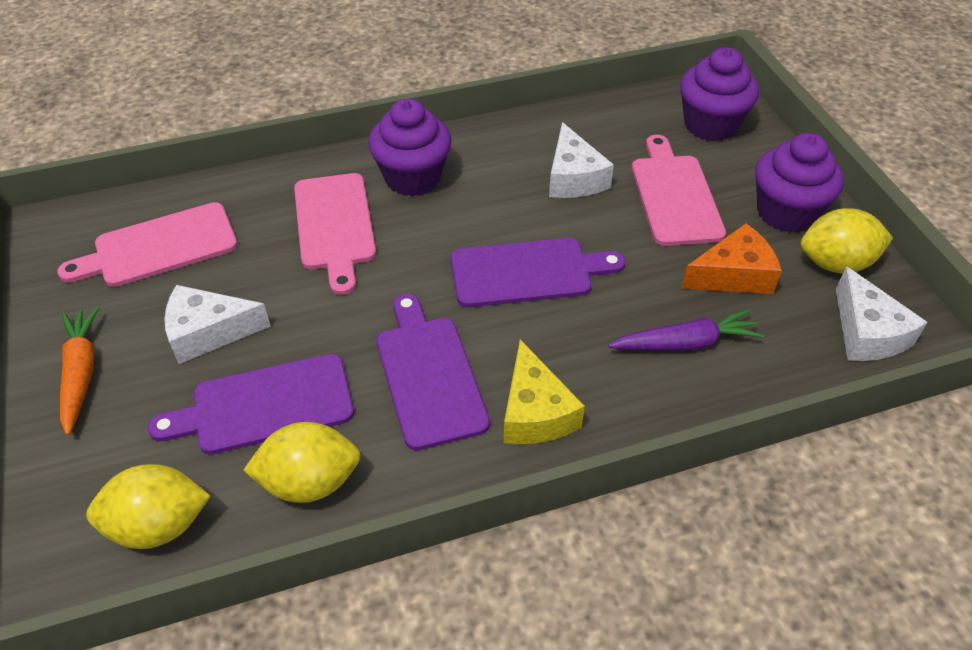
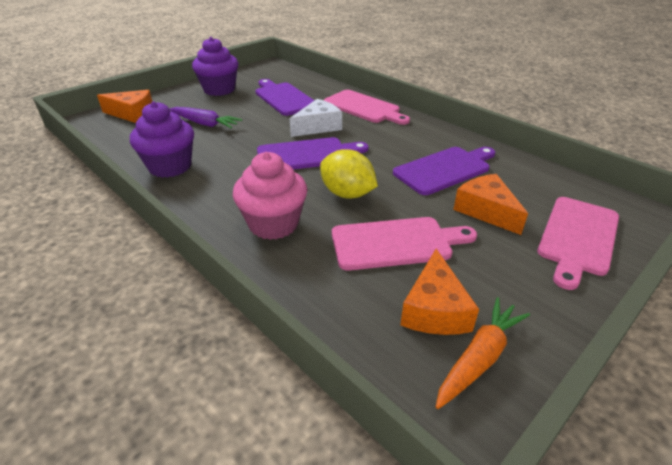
orange cheese: 1 -> 3
pink cupcake: 0 -> 1
purple cupcake: 3 -> 2
white cheese: 3 -> 1
yellow cheese: 1 -> 0
yellow lemon: 3 -> 1

